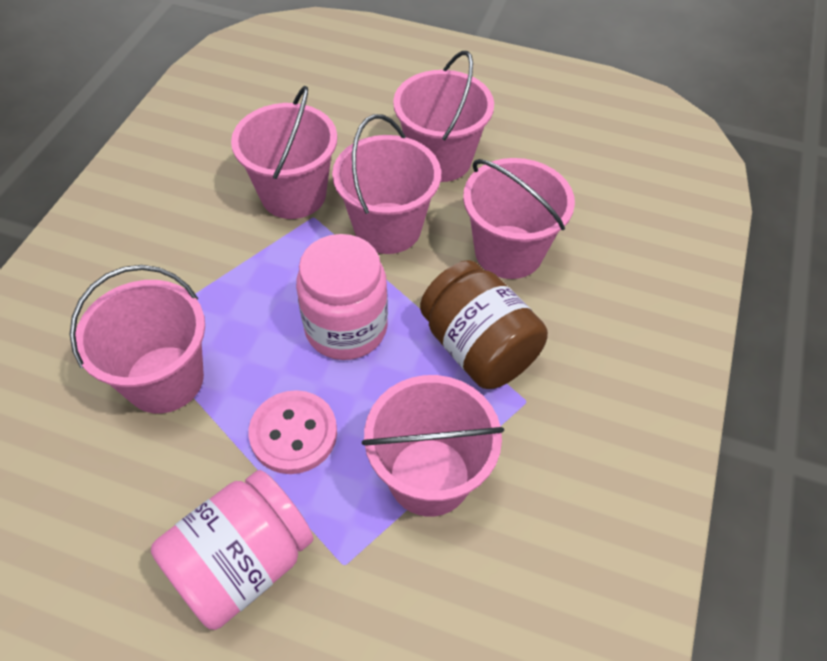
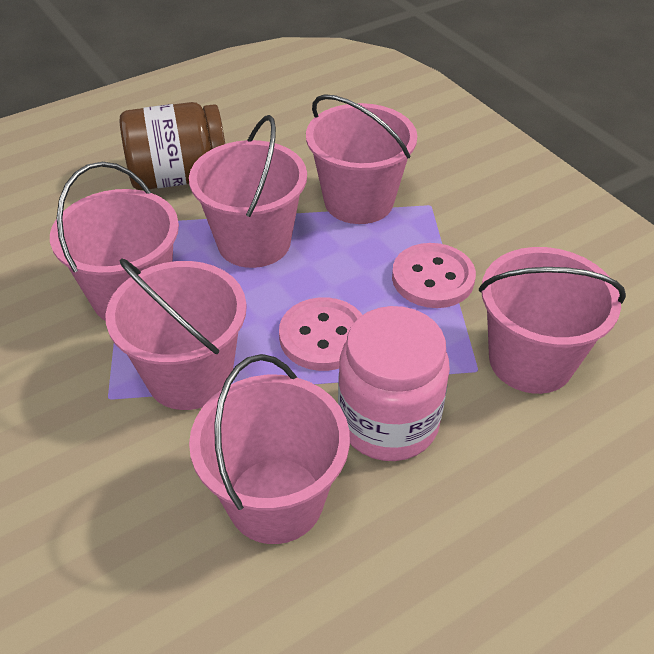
pink button: 1 -> 2
pink jar: 2 -> 1

